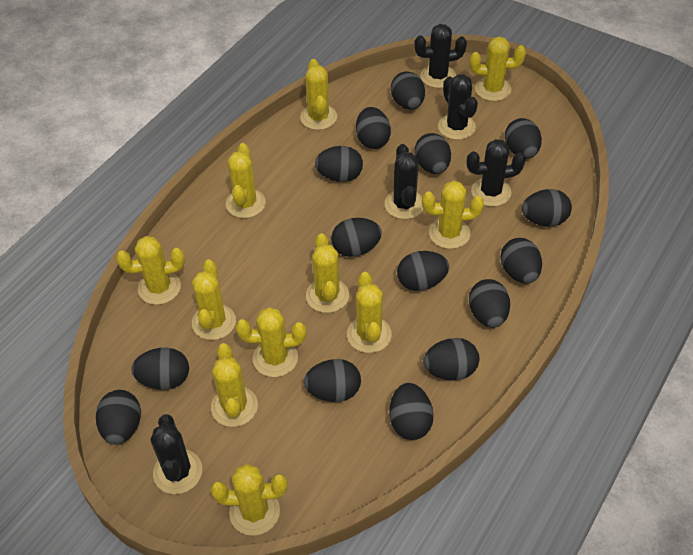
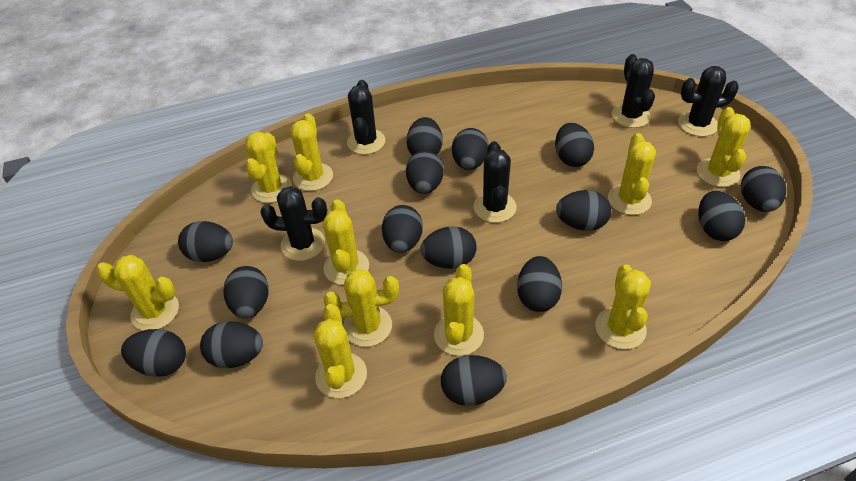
yellow cactus: 11 -> 10

